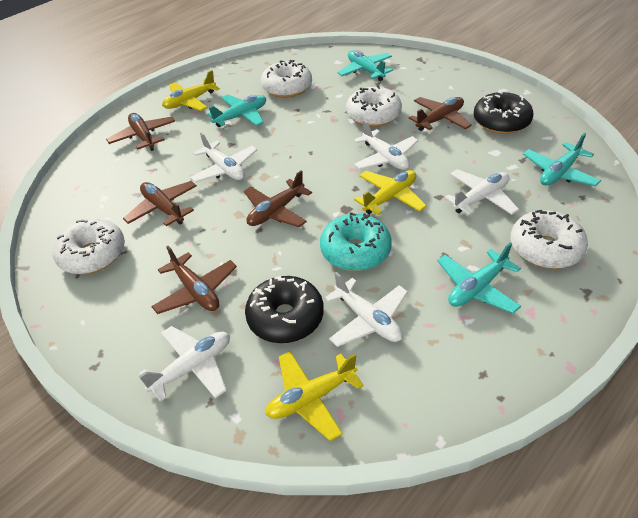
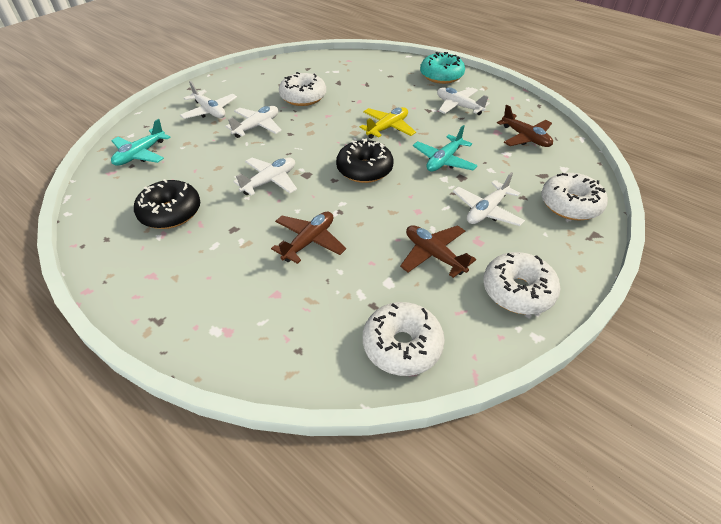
brown plane: 5 -> 3
turquoise plane: 4 -> 2
yellow plane: 3 -> 1

